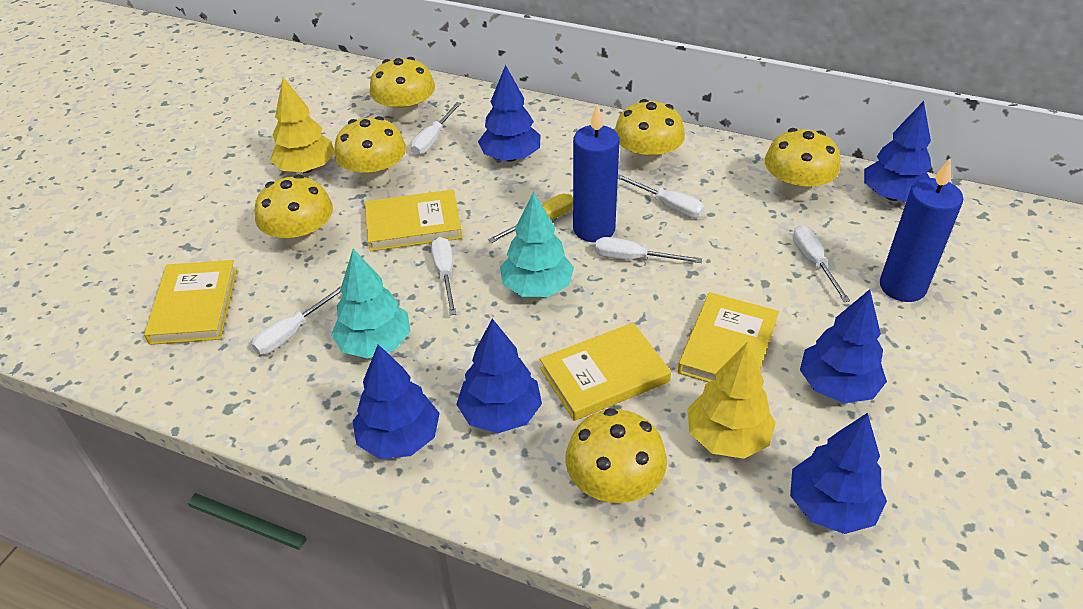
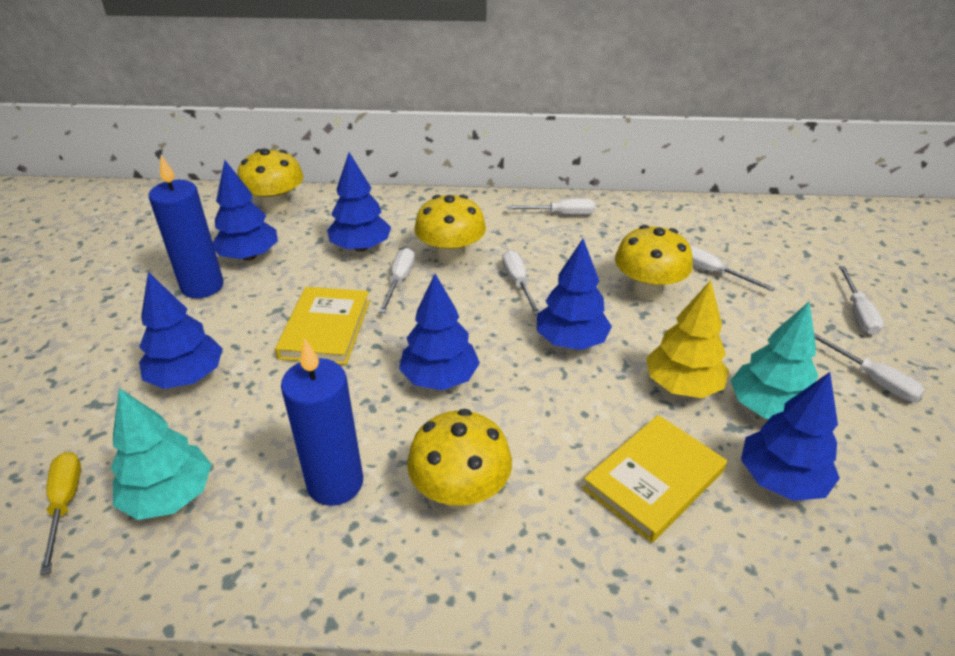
yellow book: 4 -> 2
yellow mushroom: 6 -> 4
yellow tree: 2 -> 1

